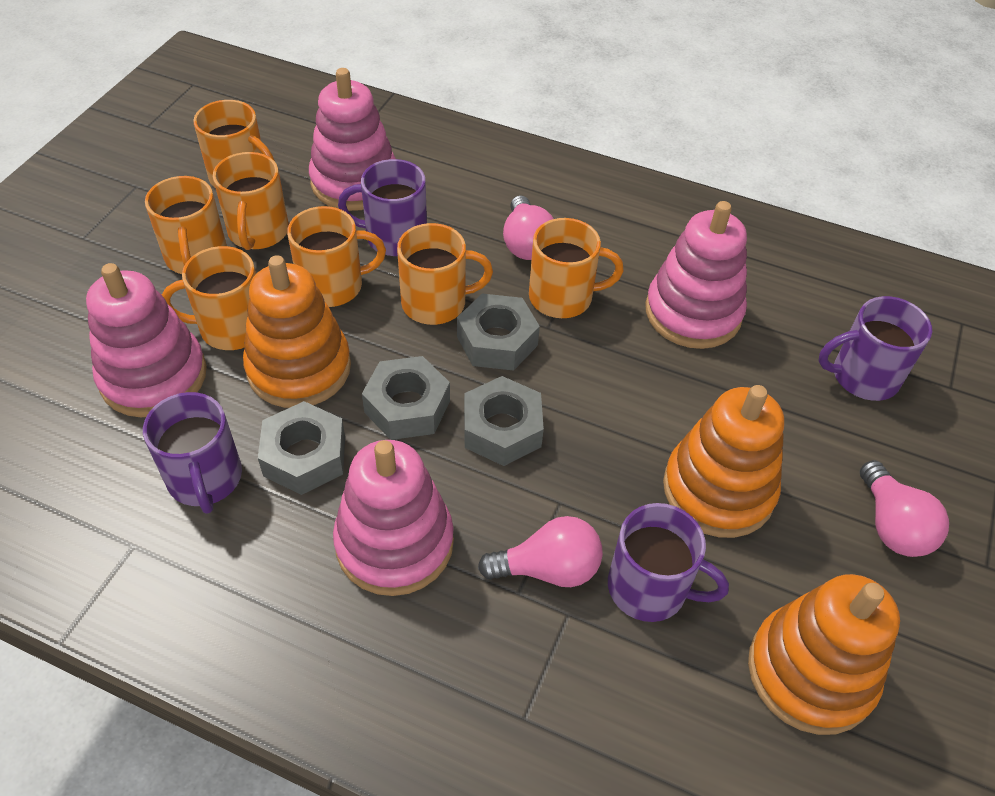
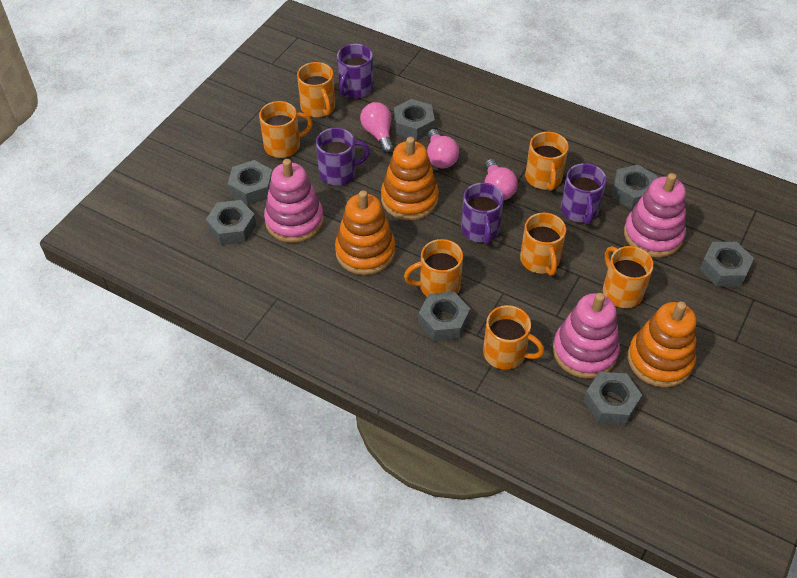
grey nut: 4 -> 7
pink stacking toy: 4 -> 3

